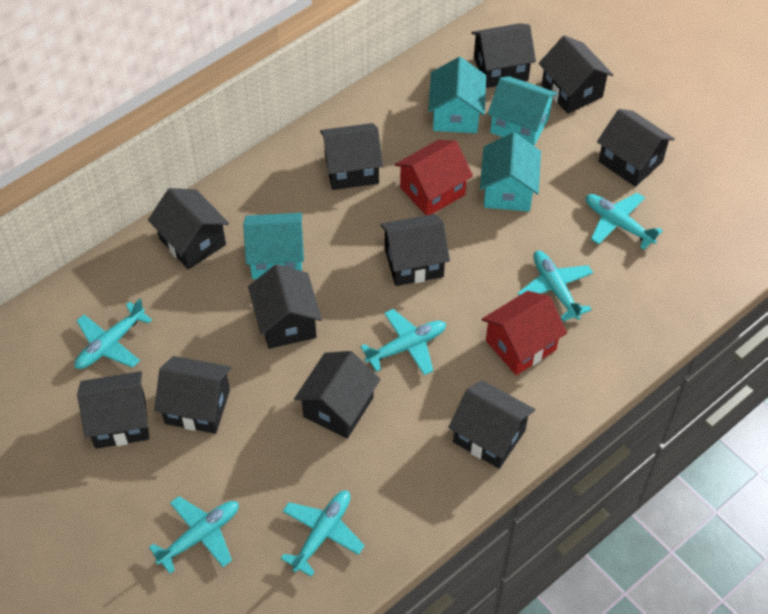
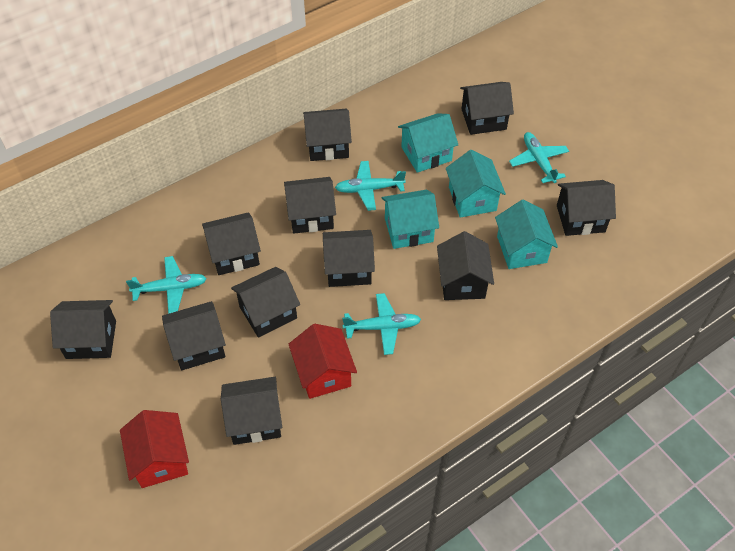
turquoise plane: 6 -> 4

